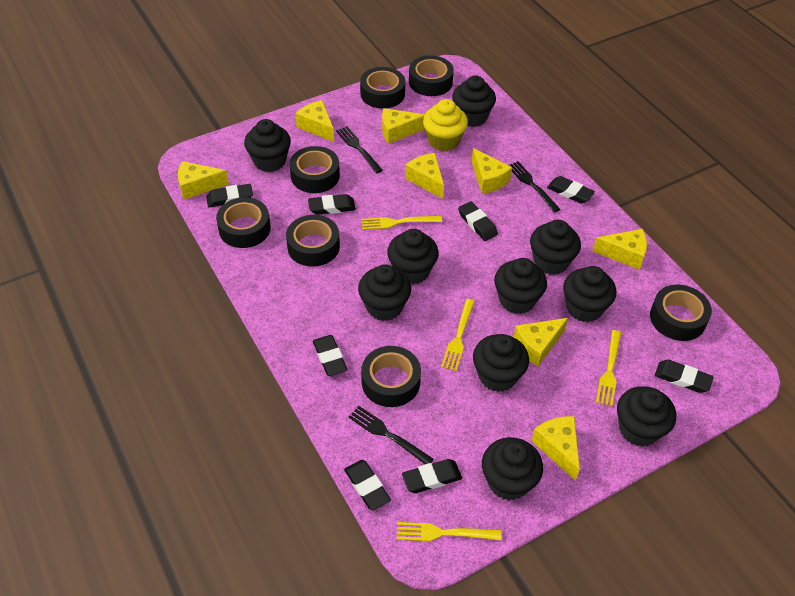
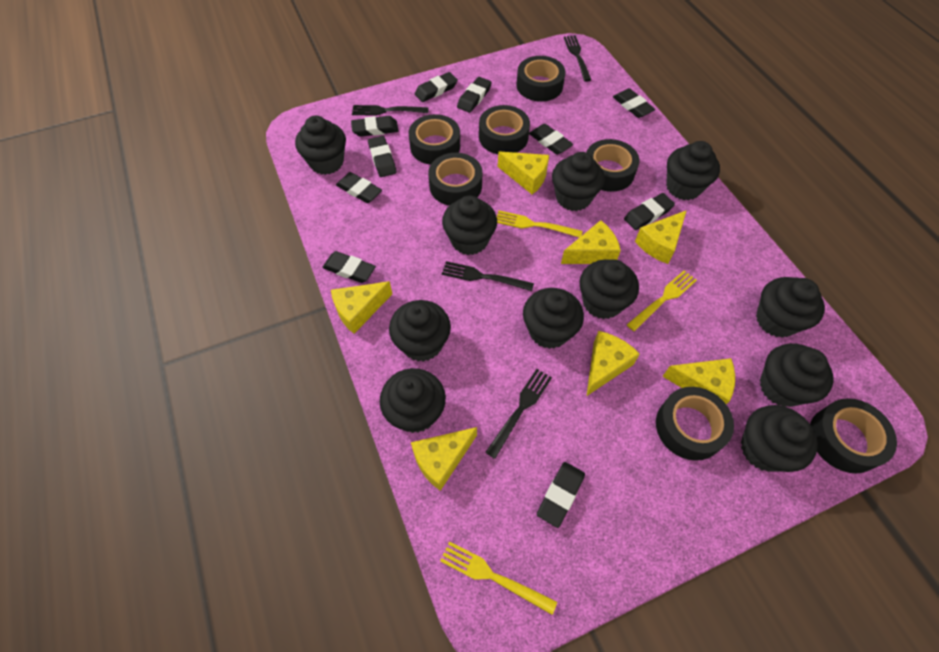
black cupcake: 10 -> 11
black eraser: 8 -> 10
black fork: 3 -> 4
yellow cheese: 8 -> 7
yellow cupcake: 1 -> 0
yellow fork: 4 -> 3

